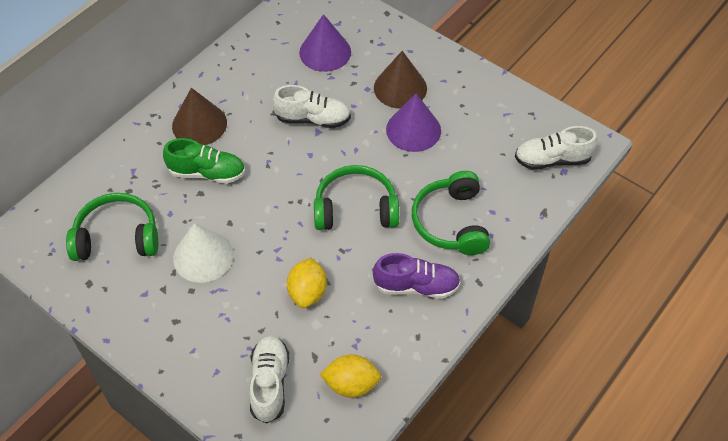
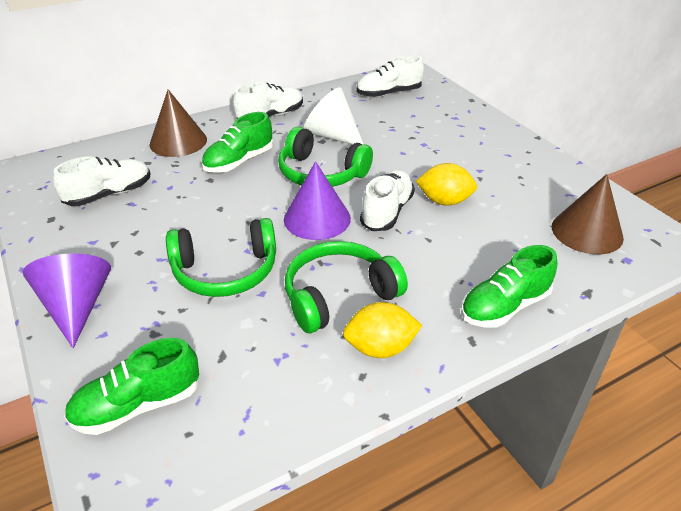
green shoe: 1 -> 3
purple shoe: 1 -> 0
white shoe: 3 -> 4

